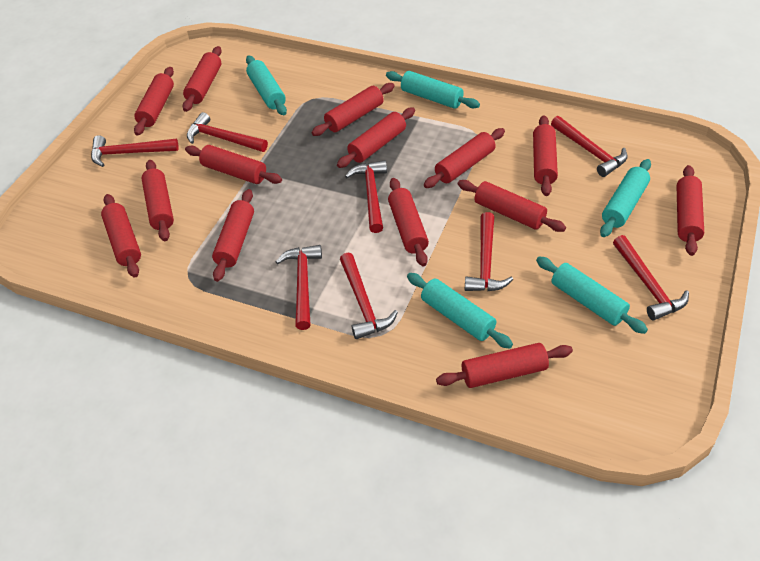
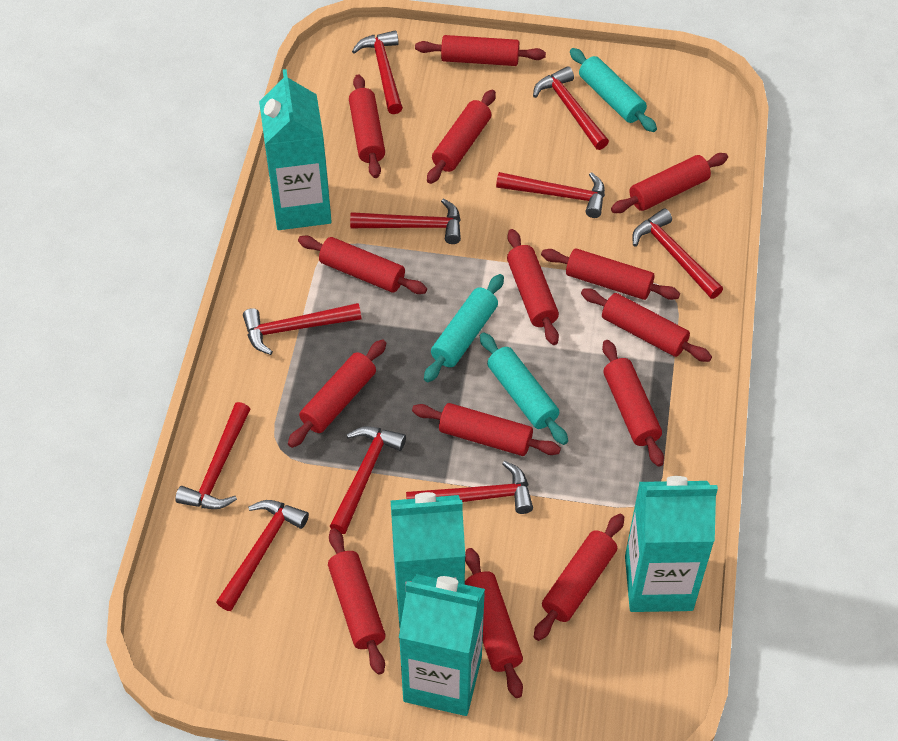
red hammer: 8 -> 10
turquoise carton: 0 -> 4
turquoise rolling pin: 5 -> 3

